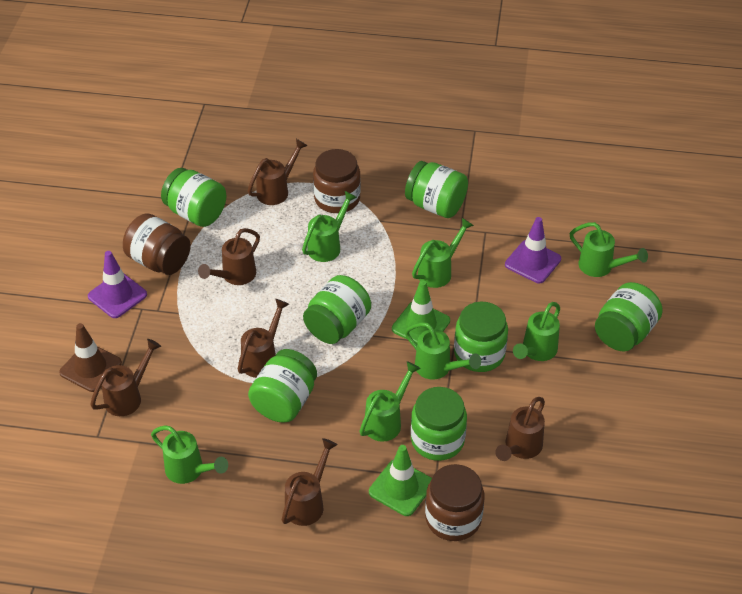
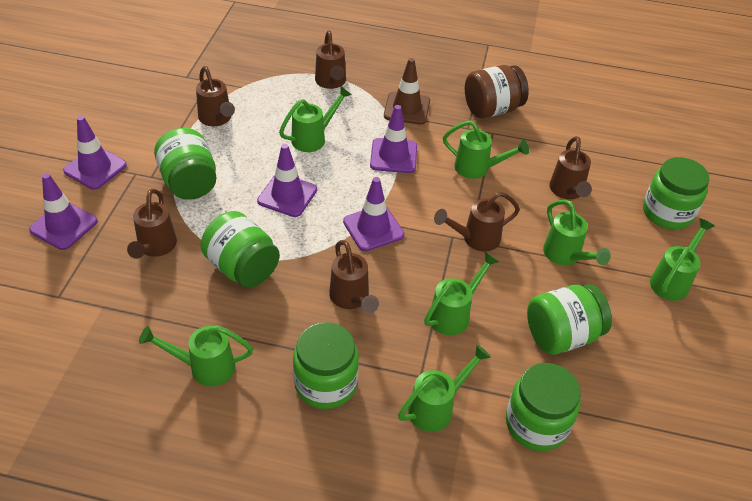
brown jar: 3 -> 1
green jar: 7 -> 6
green traffic cone: 2 -> 0
purple traffic cone: 2 -> 5

